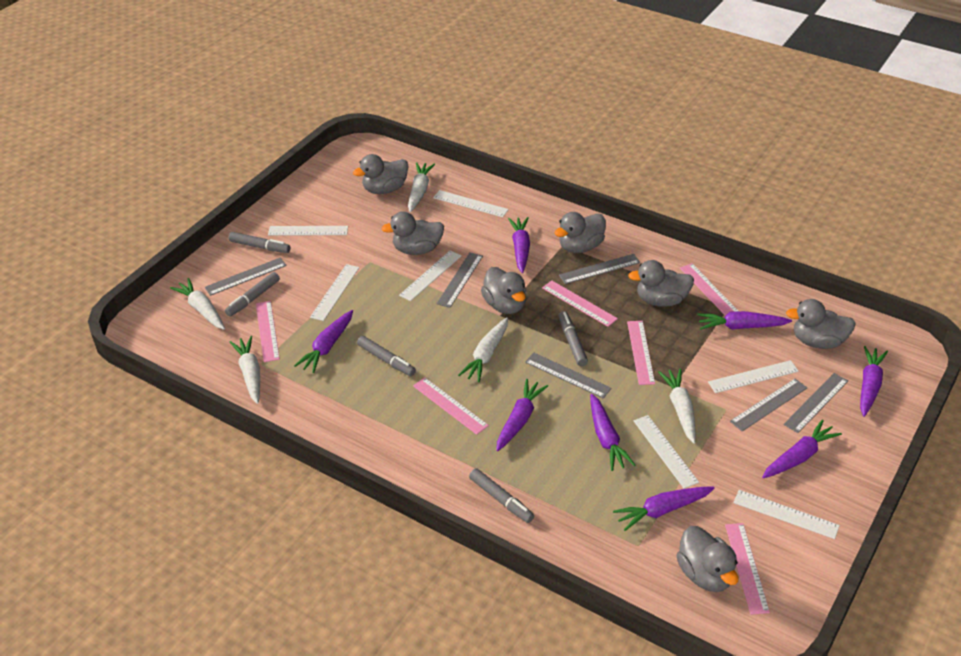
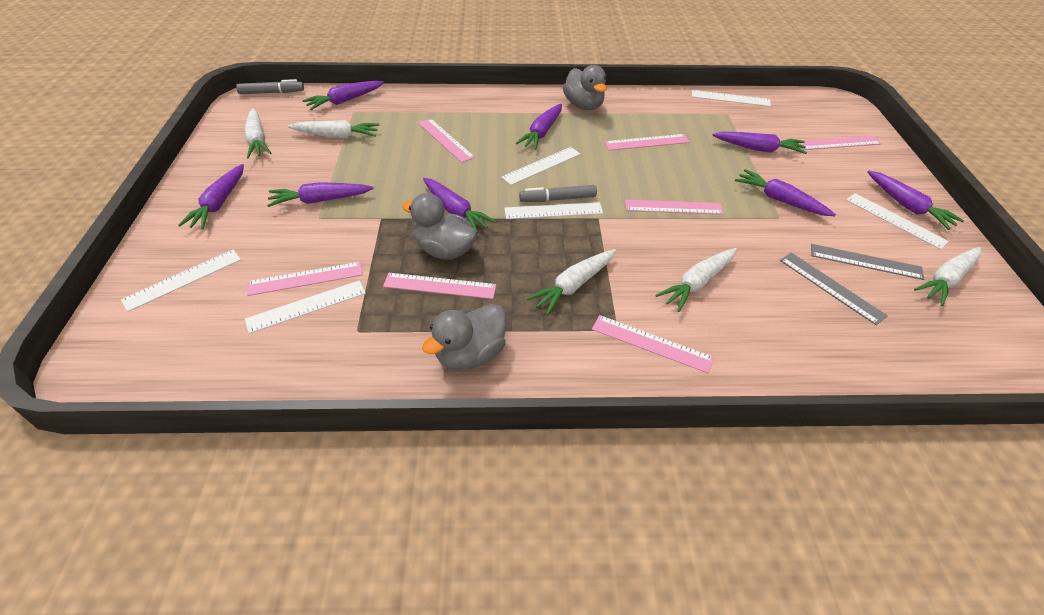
grey duck: 7 -> 3
grey marker: 5 -> 2
grey ruler: 6 -> 2
pink ruler: 6 -> 7
white ruler: 7 -> 6

